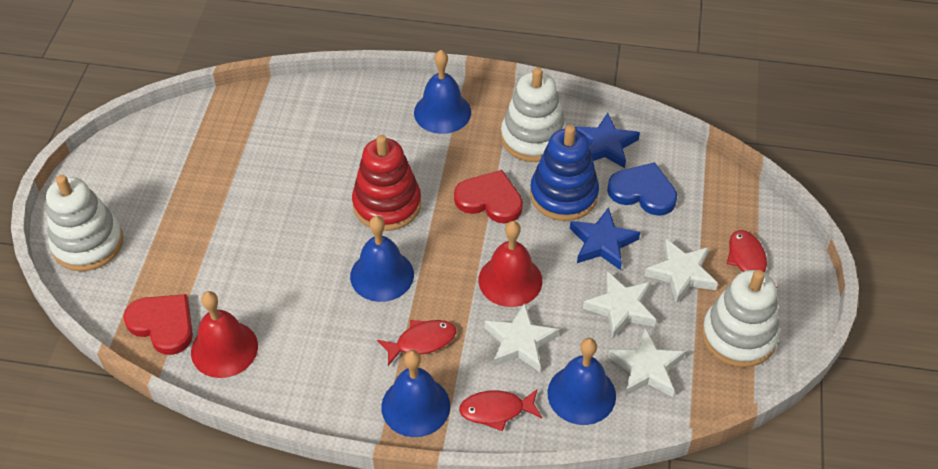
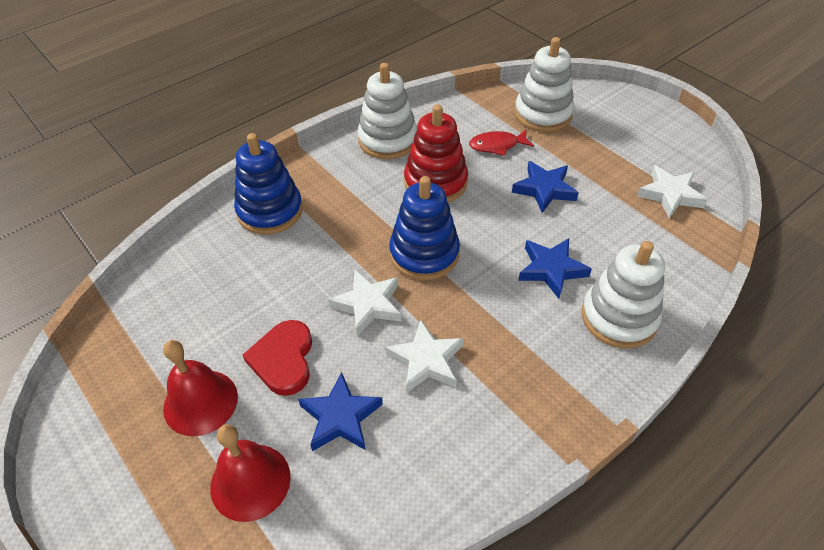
blue bell: 4 -> 0
blue heart: 1 -> 0
blue stacking toy: 1 -> 2
blue star: 2 -> 3
red fish: 3 -> 1
red heart: 2 -> 1
white star: 4 -> 3

